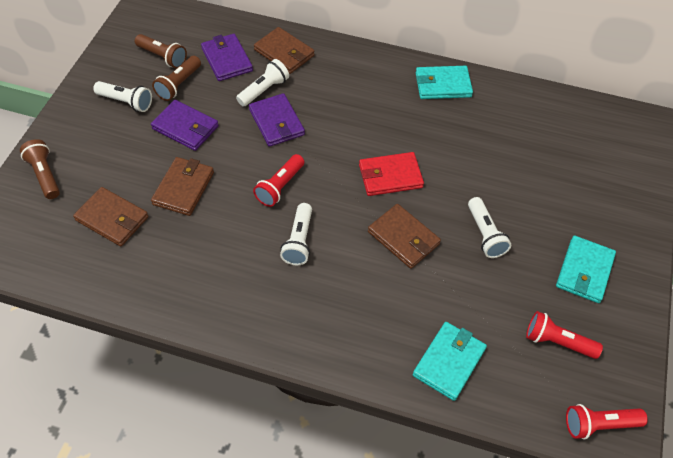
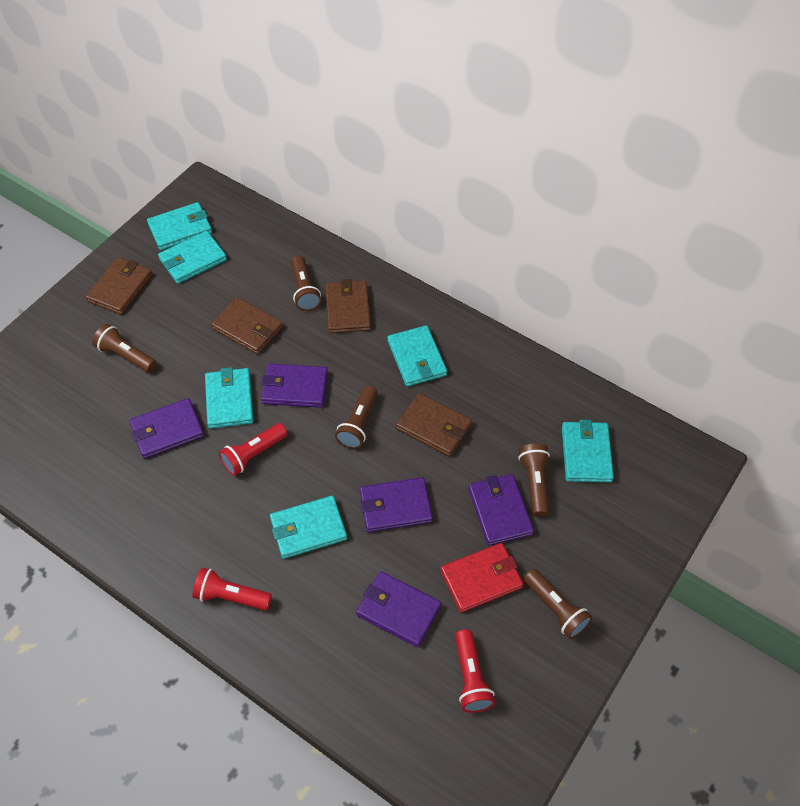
brown flashlight: 3 -> 5
purple wallet: 3 -> 5
turquoise wallet: 3 -> 6
white flashlight: 4 -> 0

